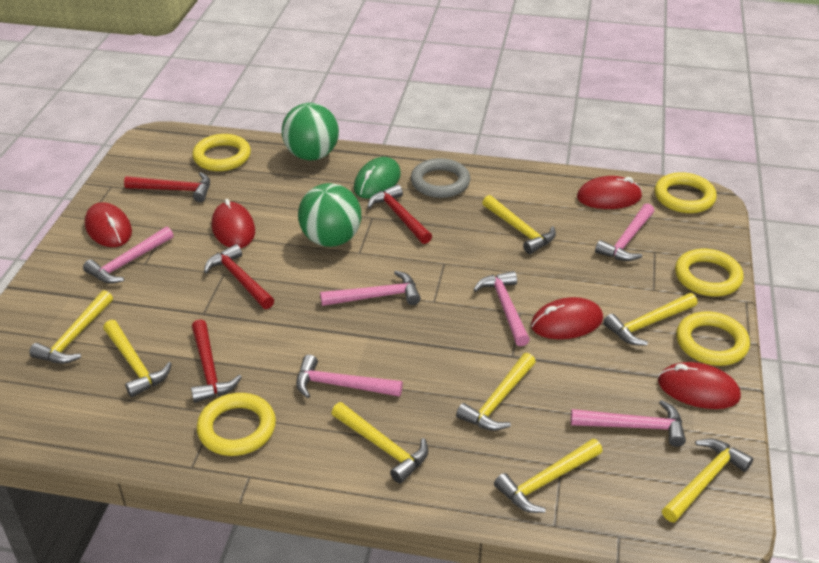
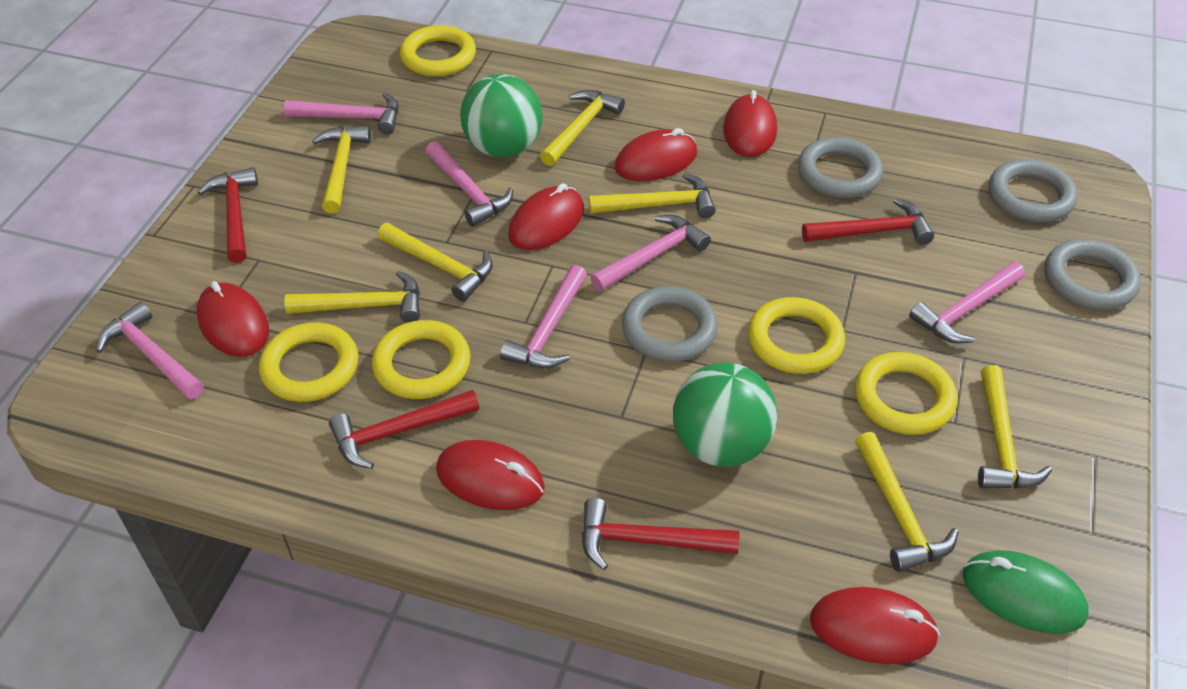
grey ring: 1 -> 4
red mouse: 5 -> 6
yellow hammer: 8 -> 7

